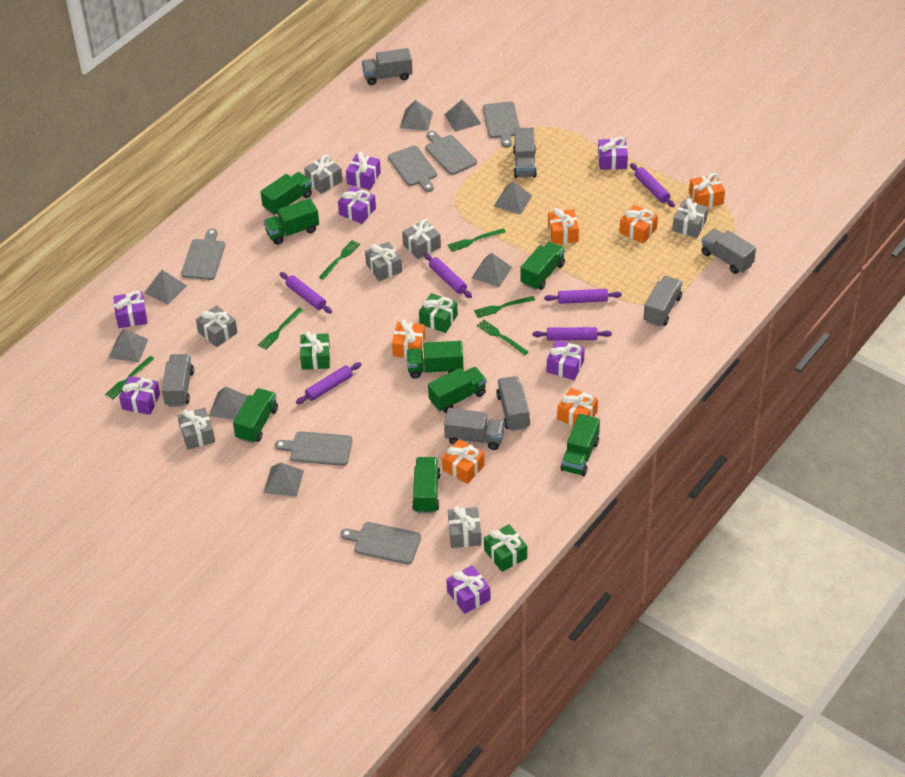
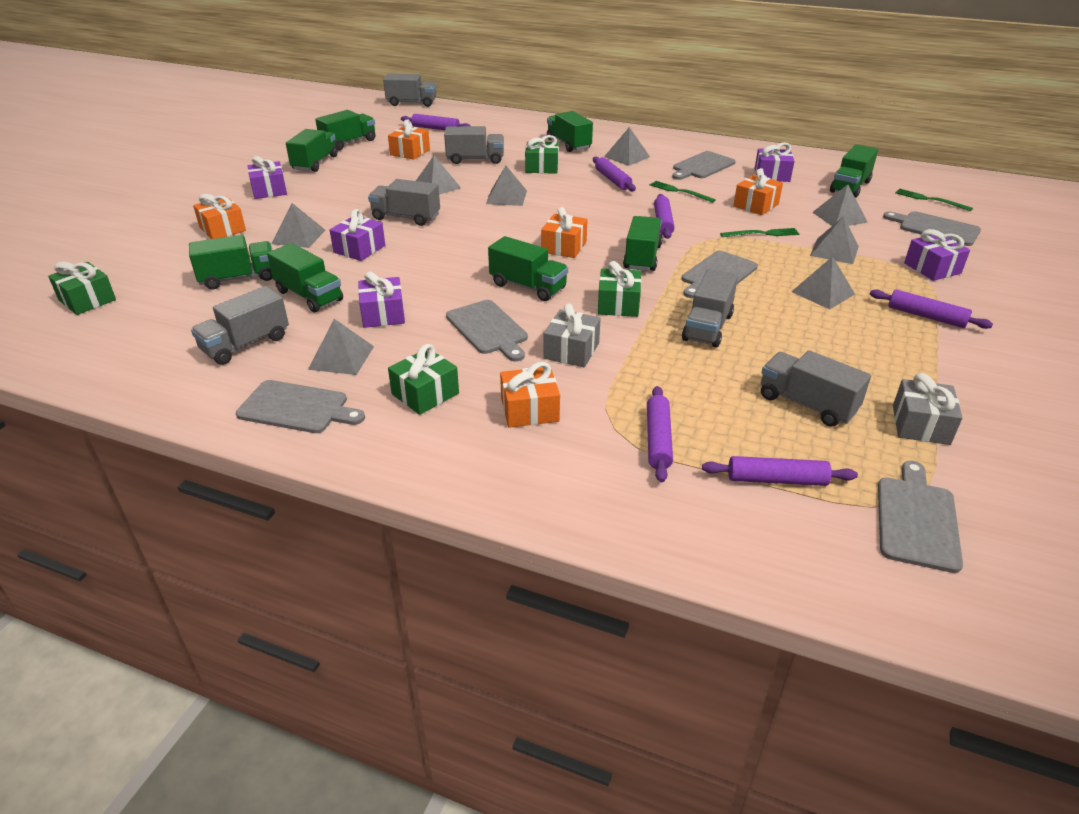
green fork: 6 -> 3
green gift: 3 -> 4
grey gift: 7 -> 2
grey truck: 7 -> 6
orange gift: 6 -> 5
purple gift: 7 -> 5

